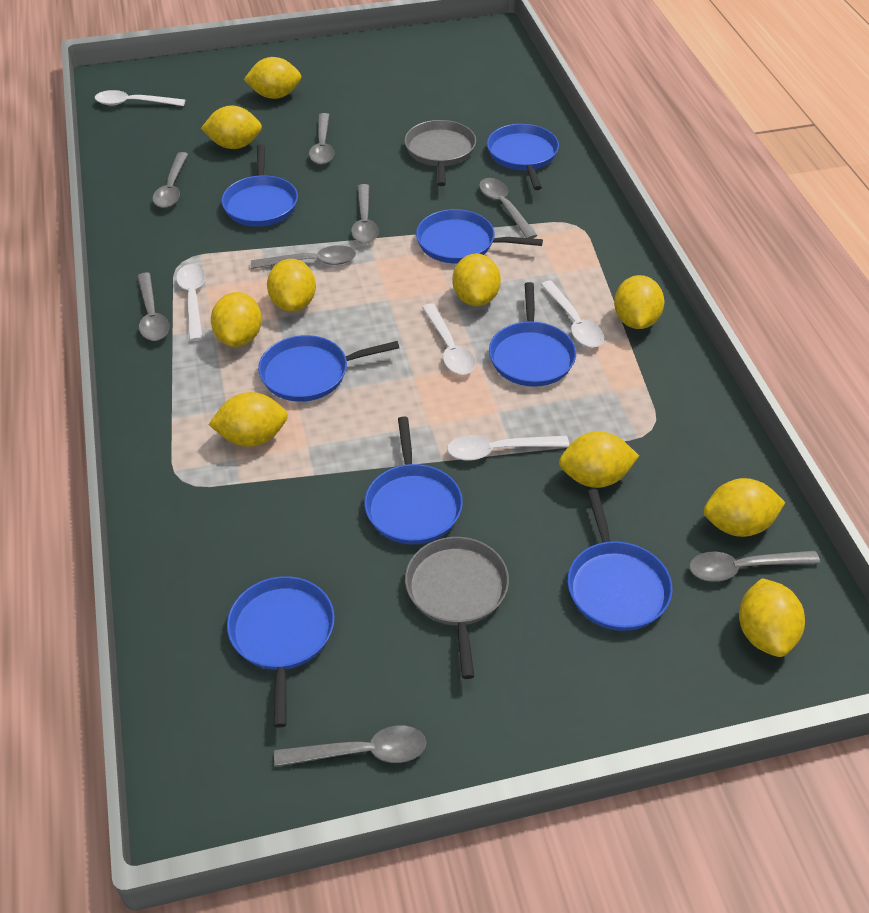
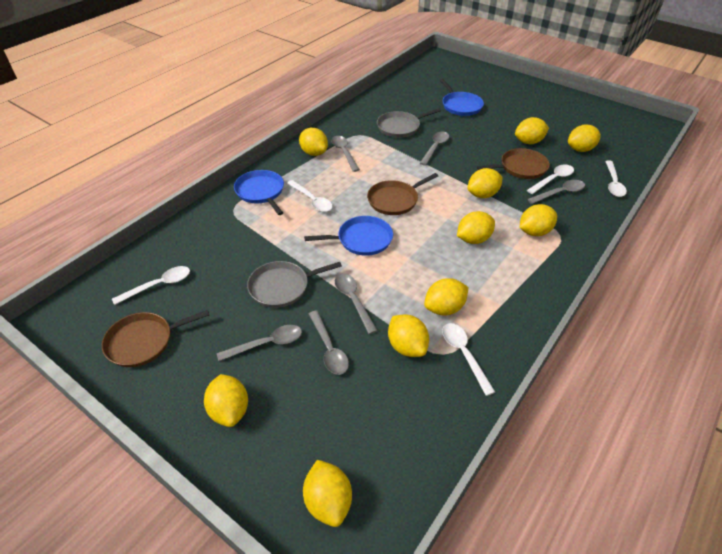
blue pan: 8 -> 3
brown pan: 0 -> 3
grey spoon: 8 -> 6

